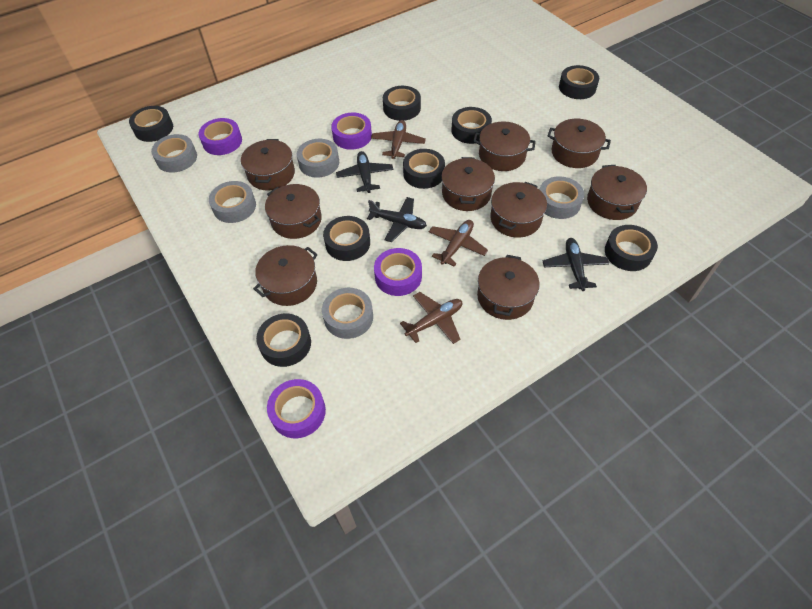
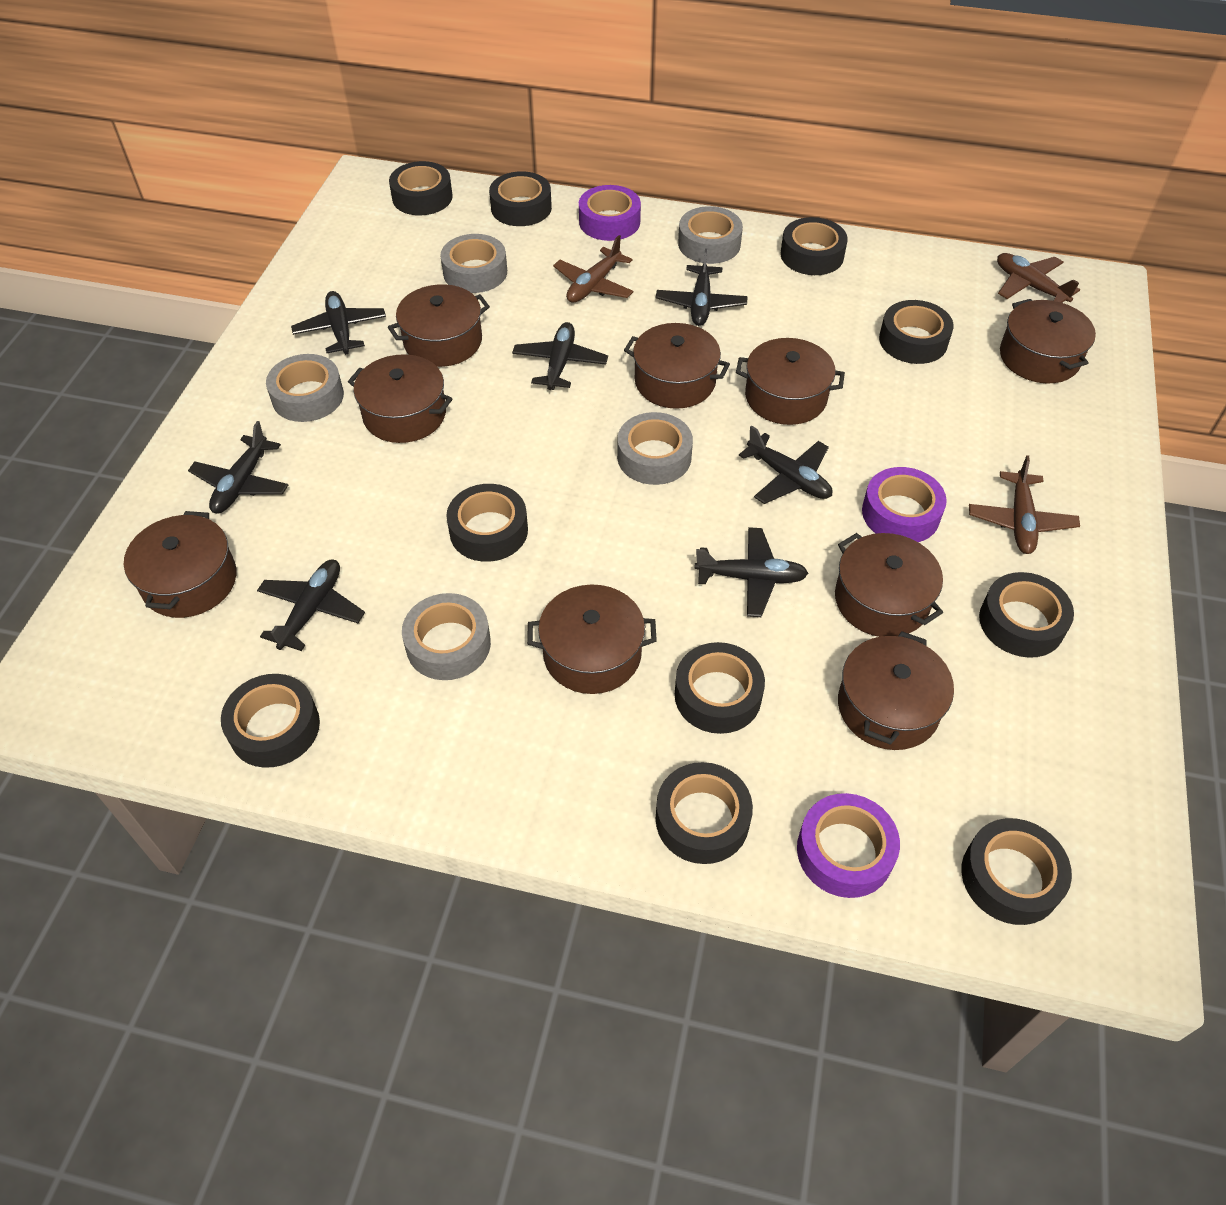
black plane: 3 -> 7
black tape: 8 -> 10
purple tape: 4 -> 3

